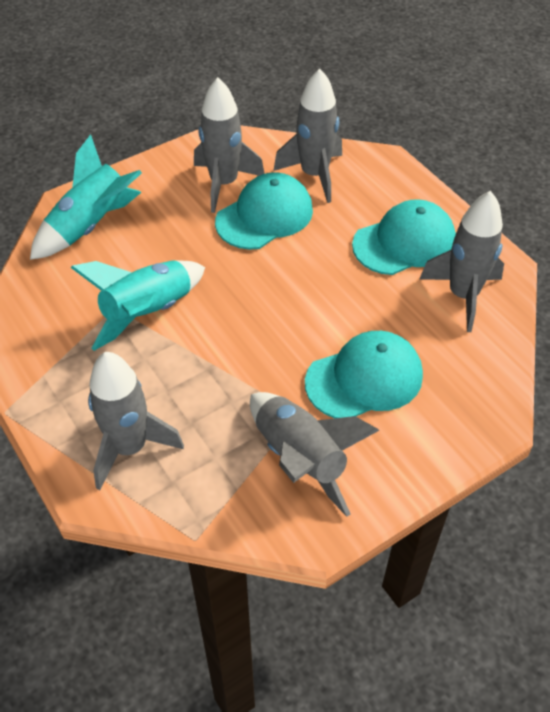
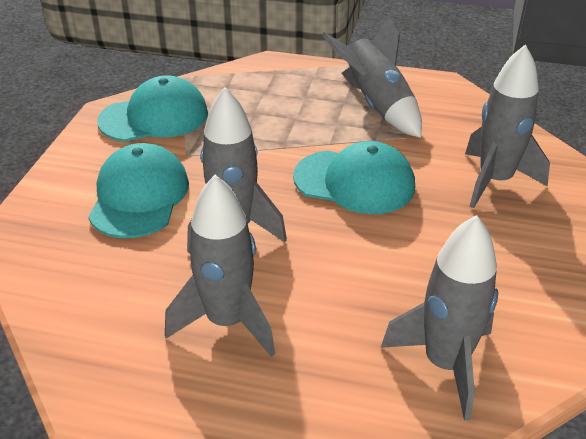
turquoise rocket: 2 -> 0

